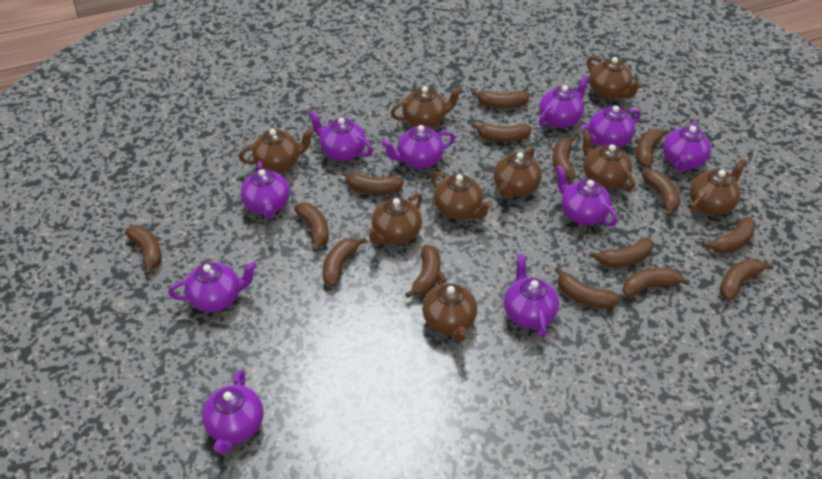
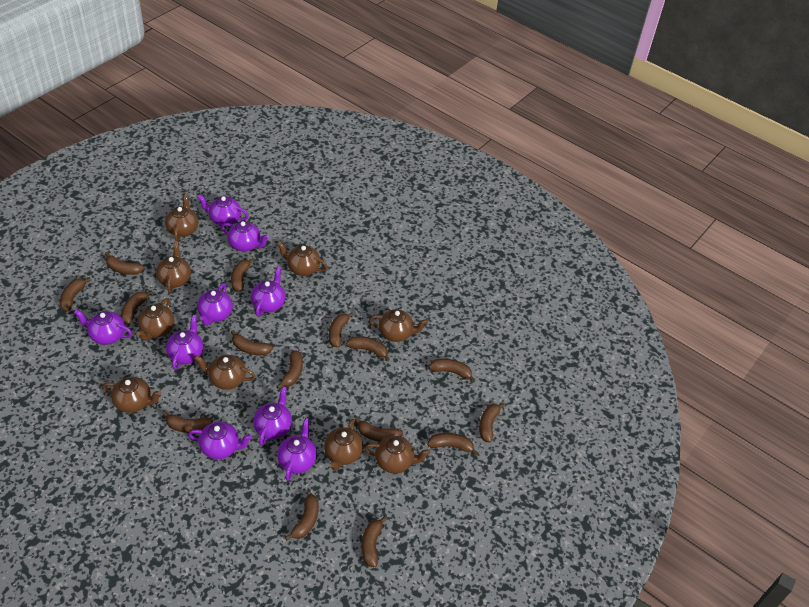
purple teapot: 10 -> 9

